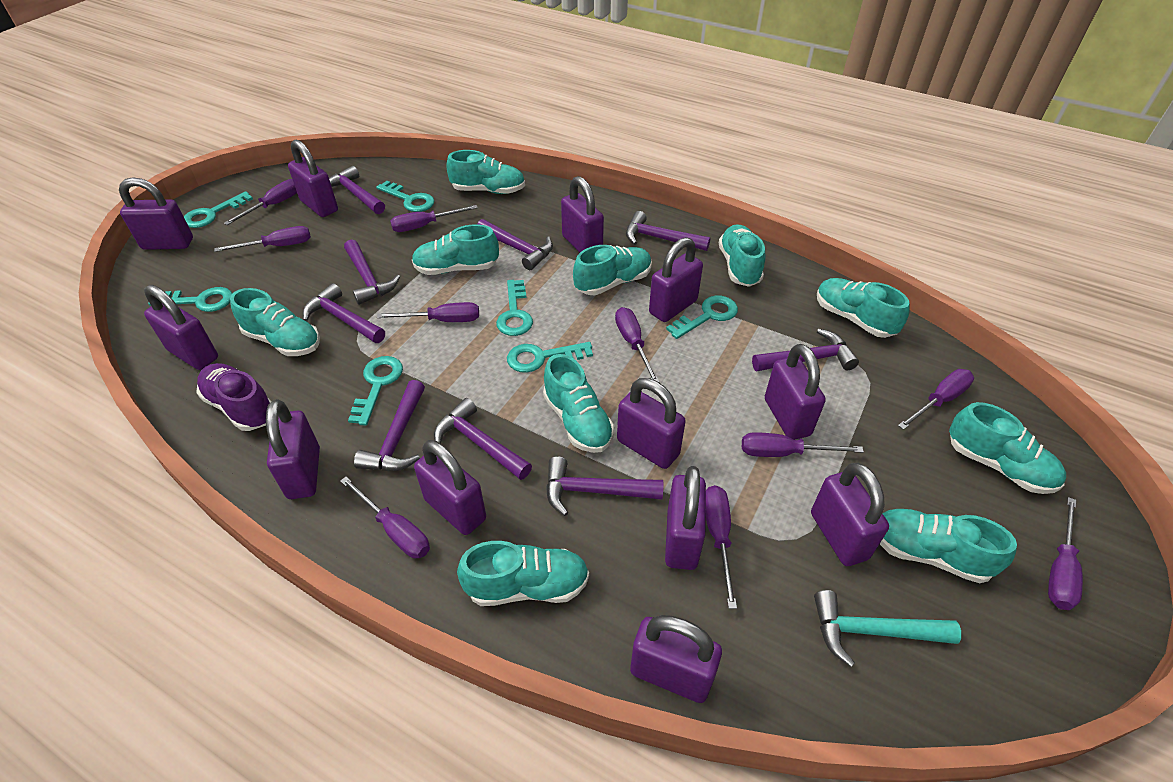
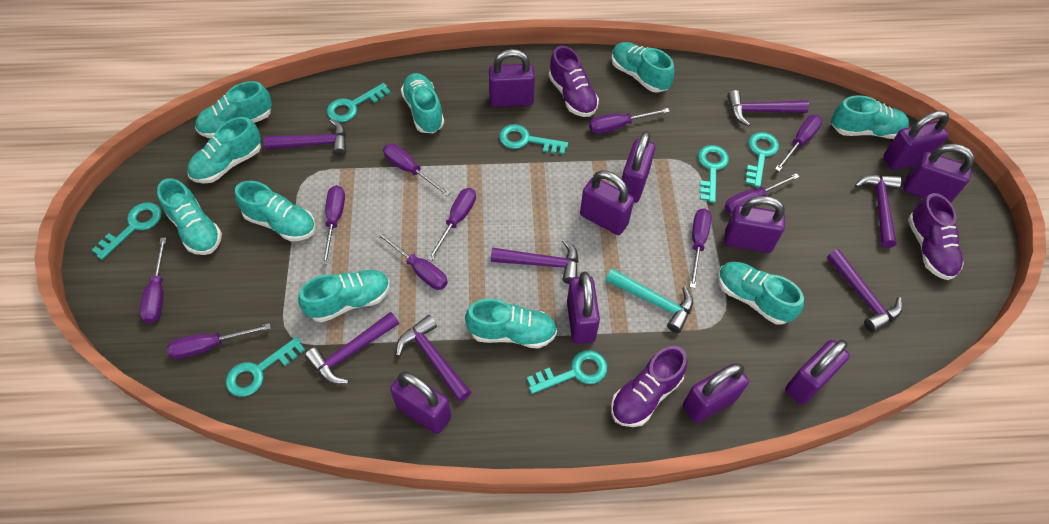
purple hammer: 9 -> 7
purple padlock: 12 -> 10
purple shoe: 1 -> 3

